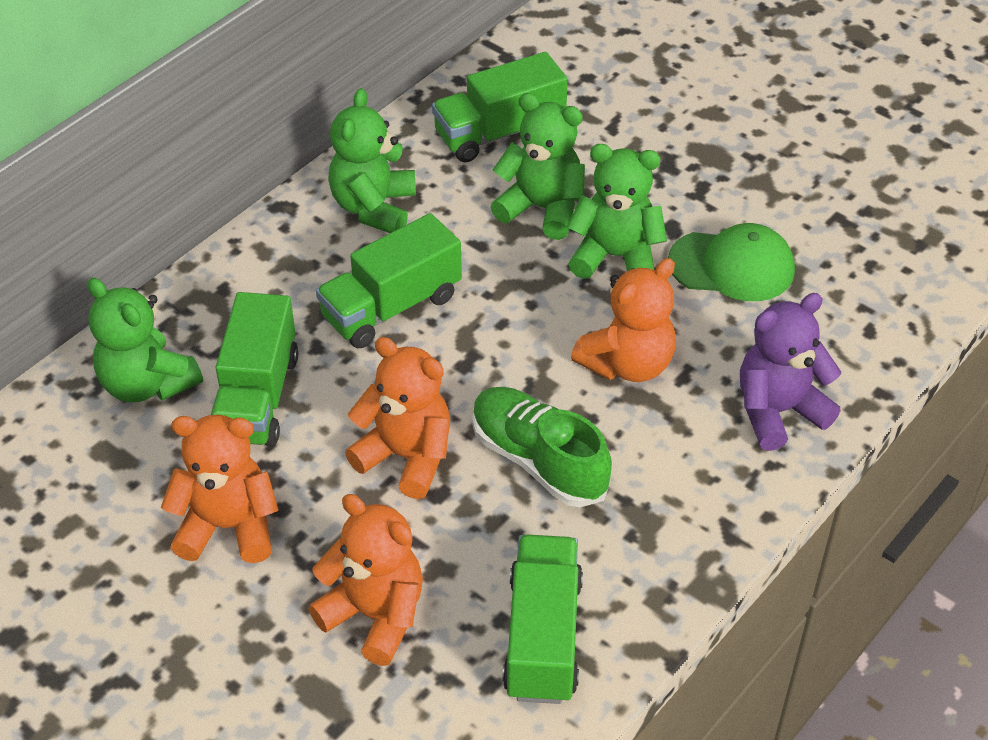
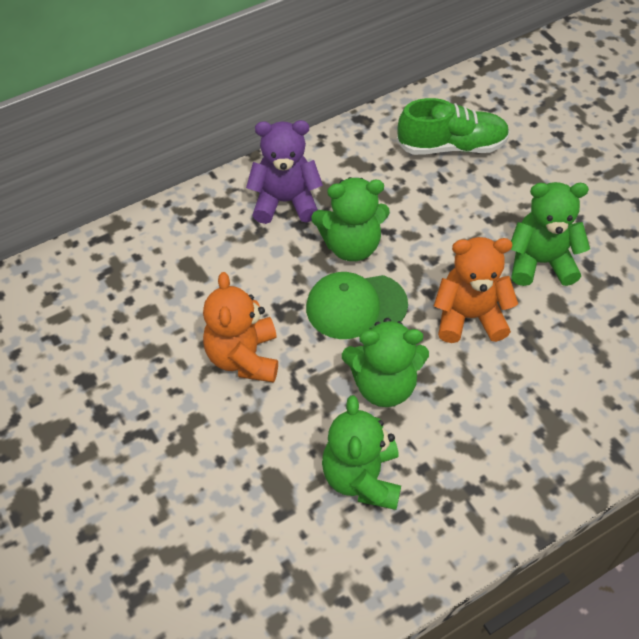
green truck: 4 -> 0
orange teddy bear: 4 -> 2

